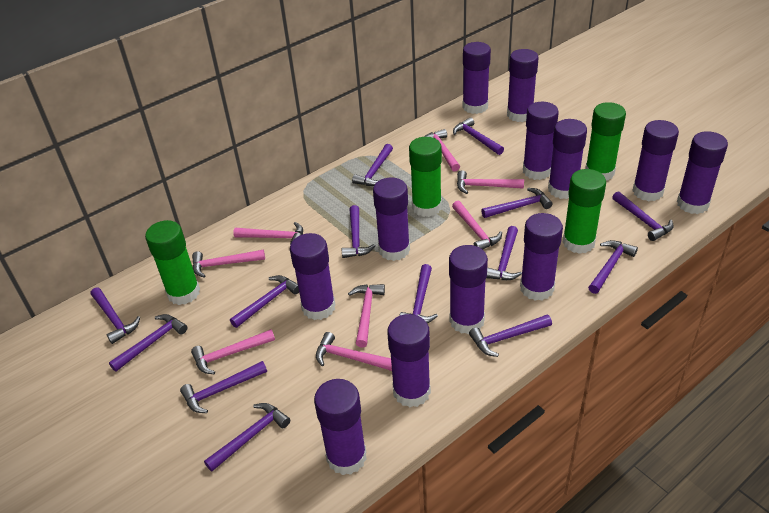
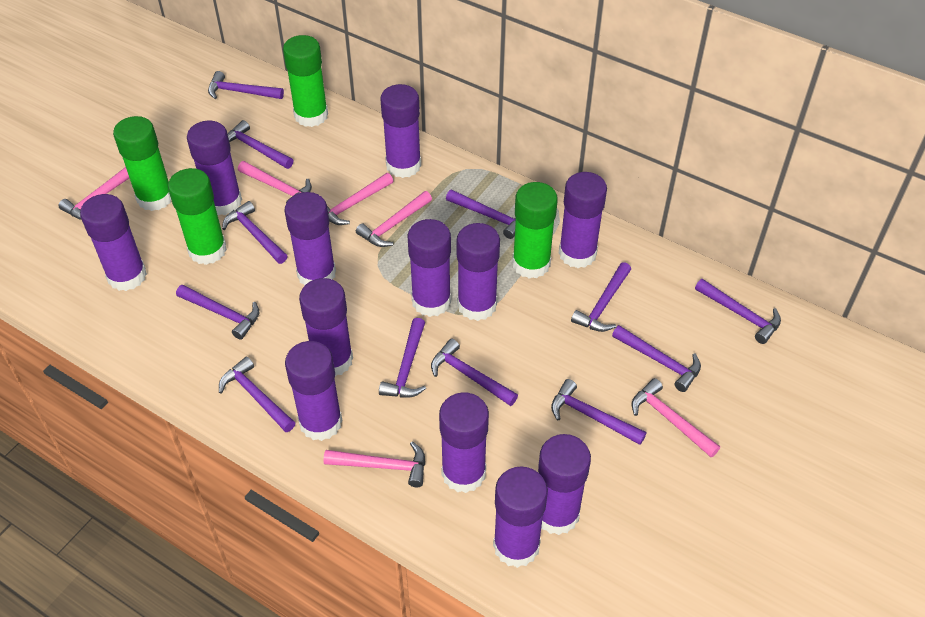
pink hammer: 8 -> 6
purple hammer: 14 -> 12

